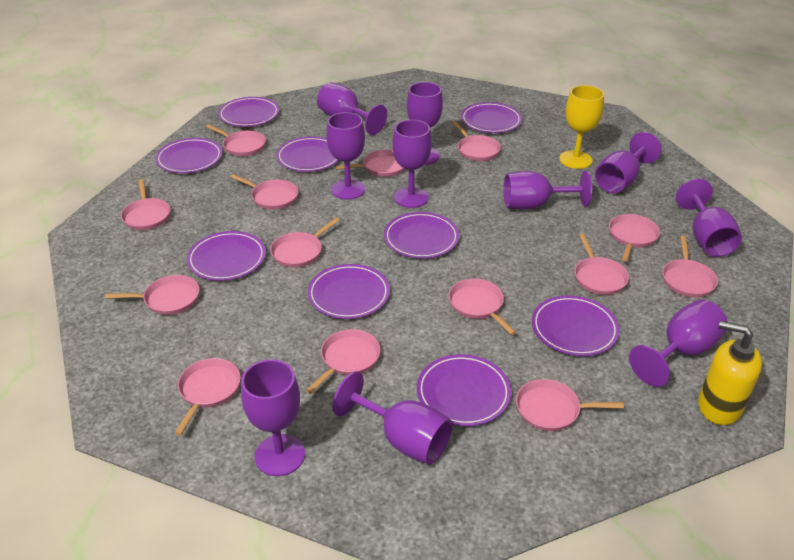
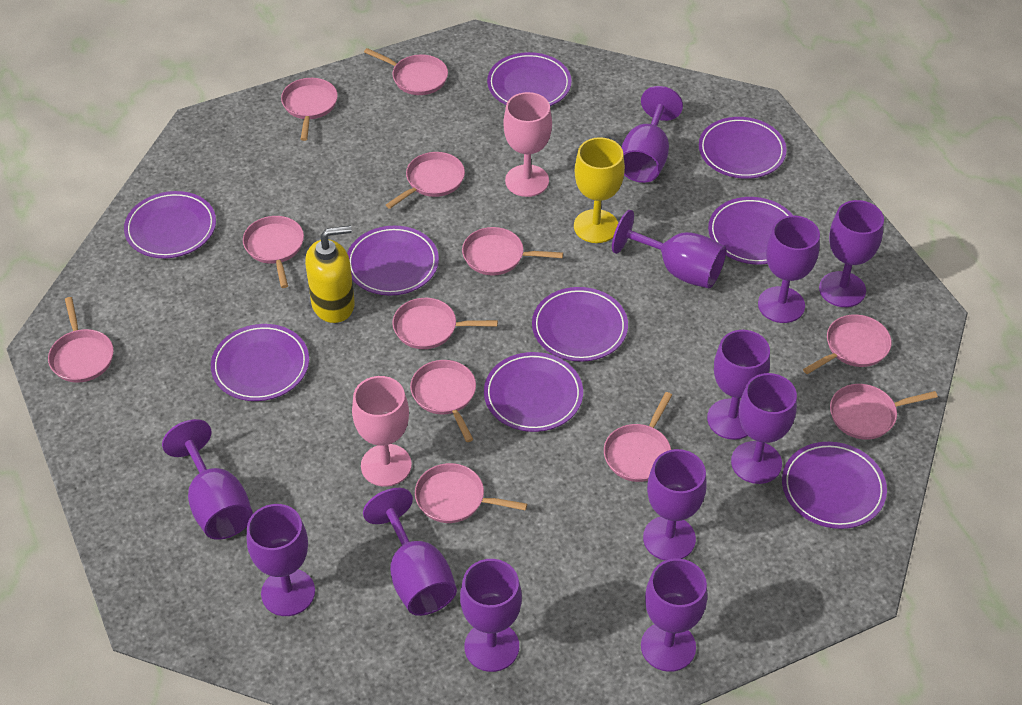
pink goblet: 0 -> 2
pink pan: 14 -> 12
purple goblet: 10 -> 12

